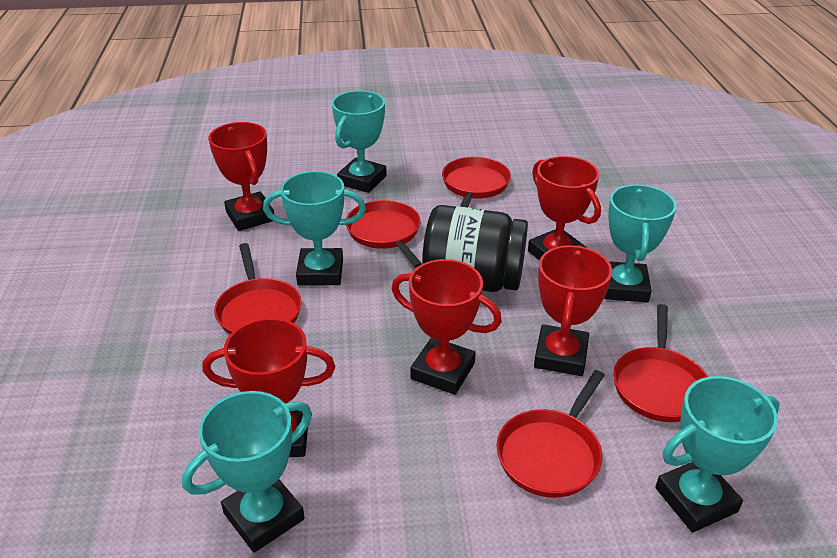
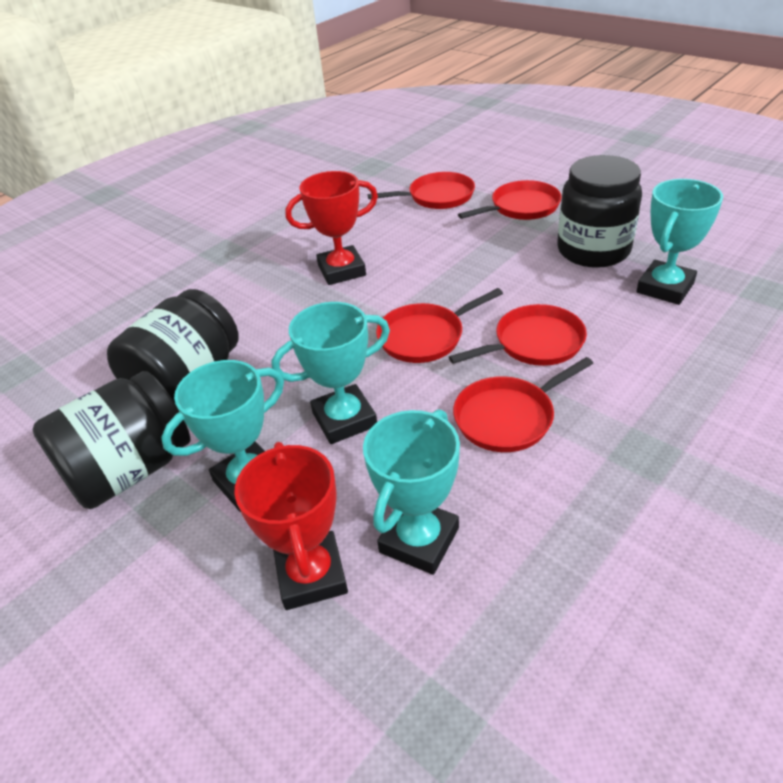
black jar: 1 -> 3
red trophy: 5 -> 2
turquoise trophy: 5 -> 4

